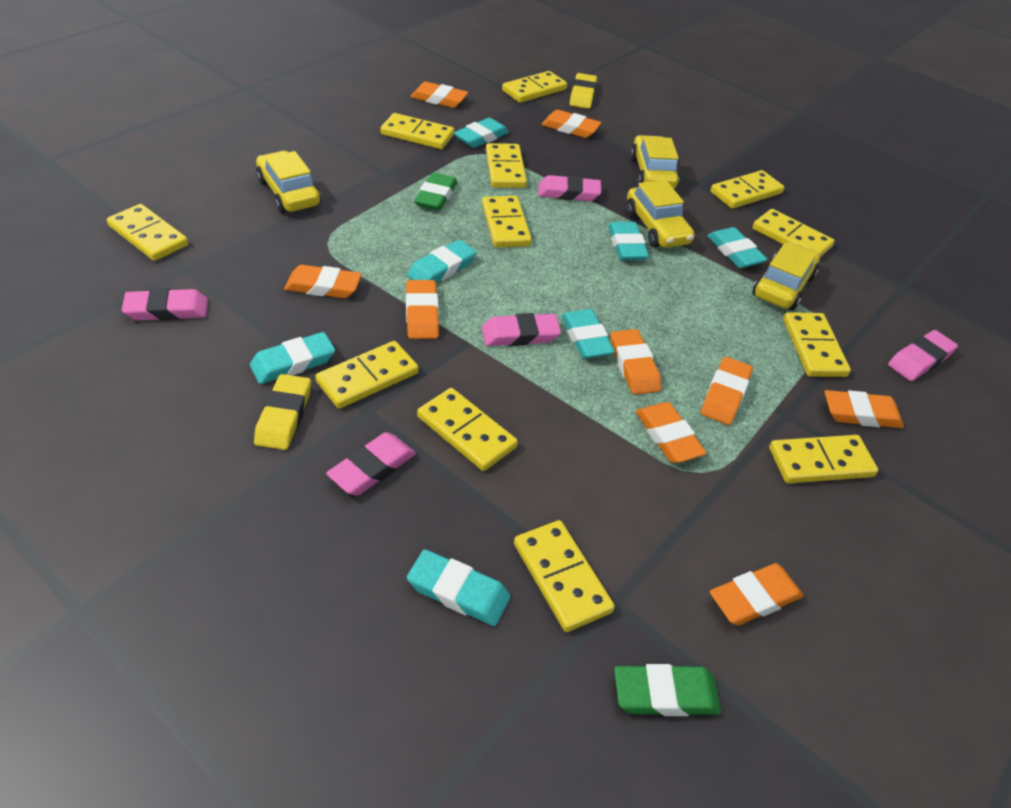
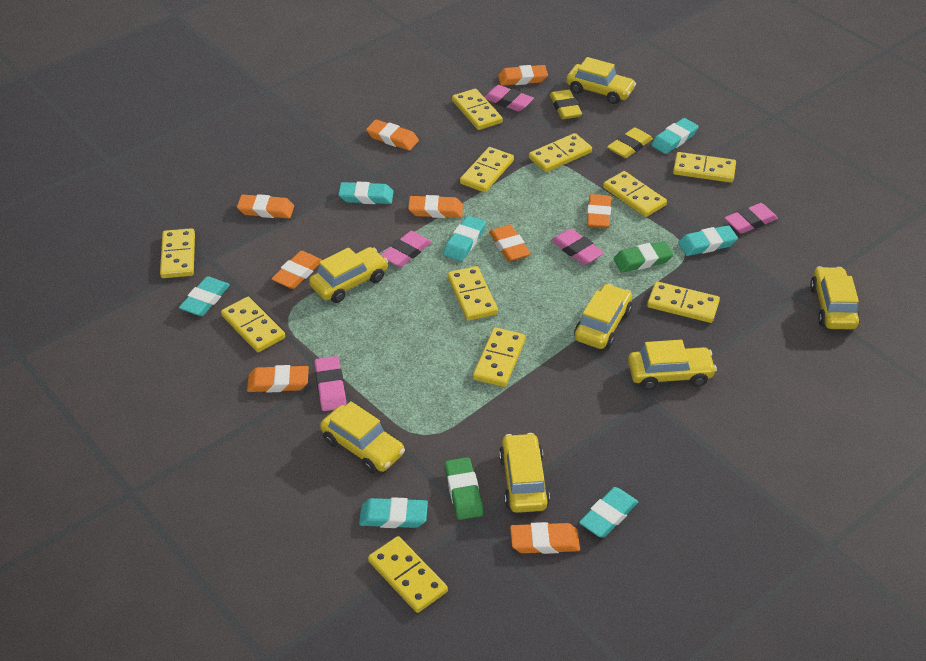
yellow car: 4 -> 7
yellow domino: 12 -> 11

